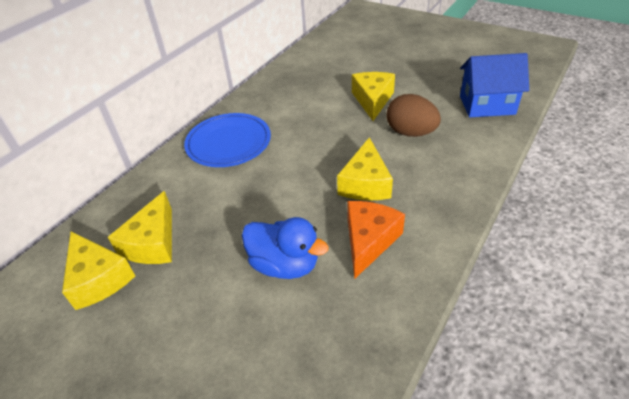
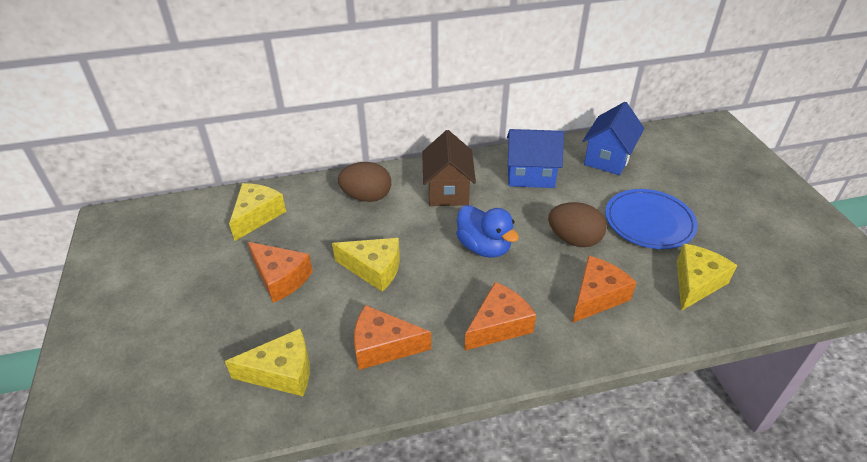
blue house: 1 -> 2
brown egg: 1 -> 2
brown house: 0 -> 1
orange cheese: 1 -> 4

